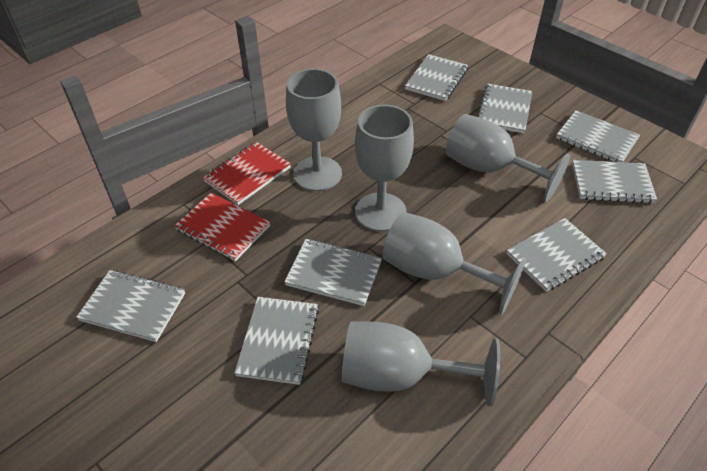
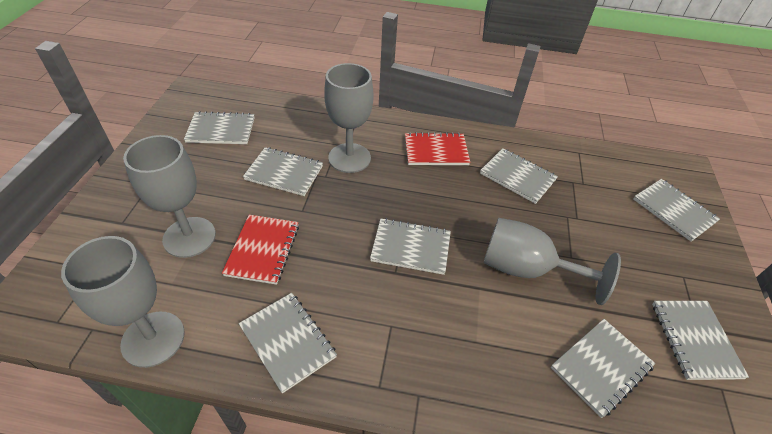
grey goblet: 5 -> 4

